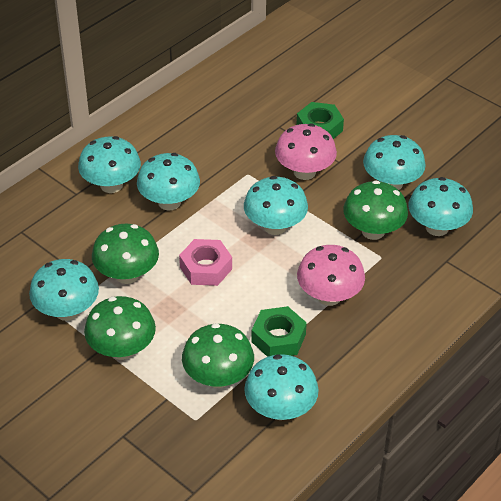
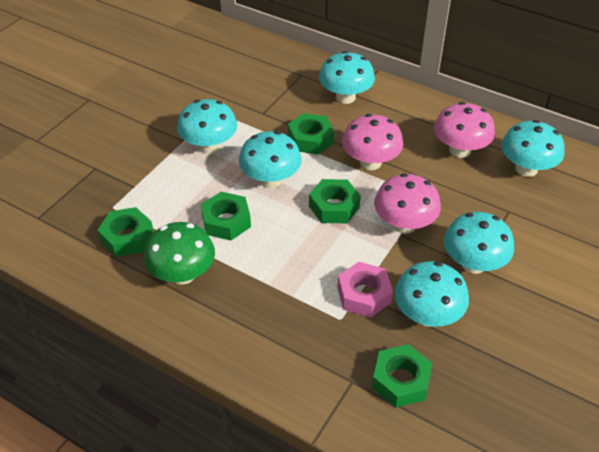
green mushroom: 4 -> 1
green nut: 2 -> 5
pink mushroom: 2 -> 3
turquoise mushroom: 7 -> 6

